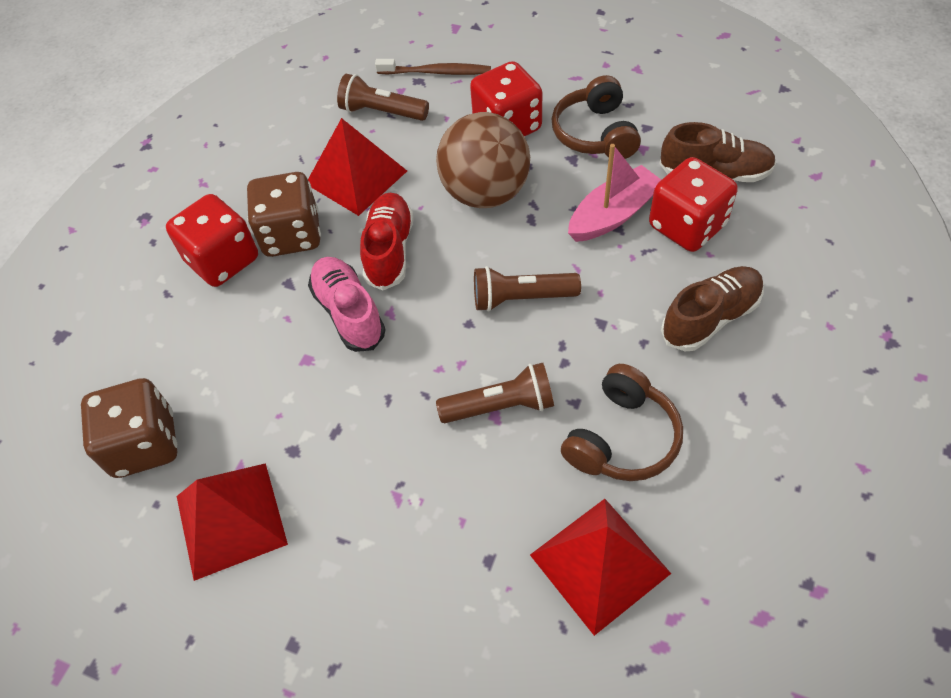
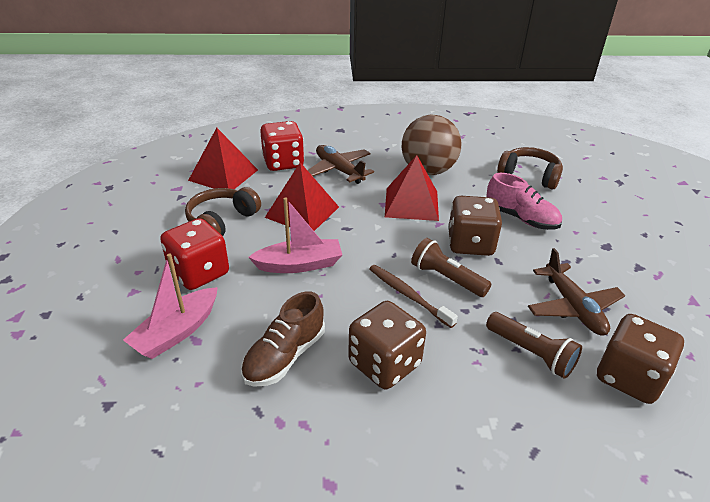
brown dice: 2 -> 3
brown flashlight: 3 -> 2
brown plane: 0 -> 2
brown shoe: 2 -> 1
pink boat: 1 -> 2
red dice: 3 -> 2
red shoe: 1 -> 0

